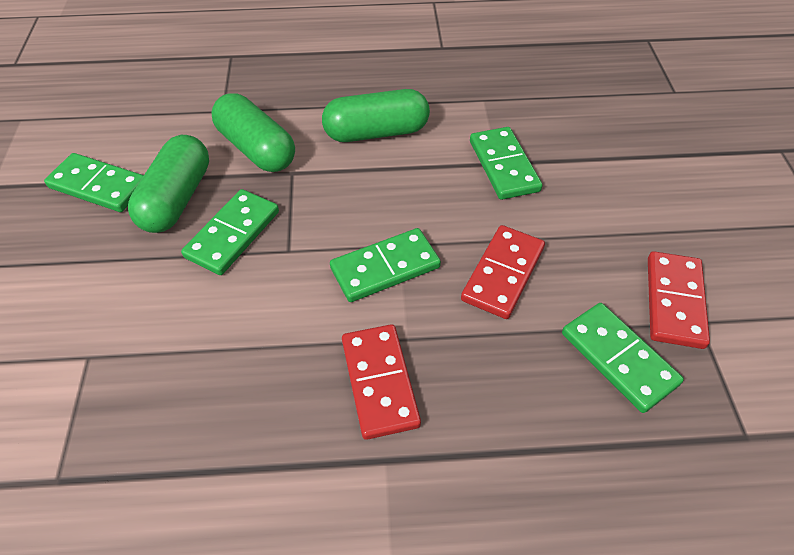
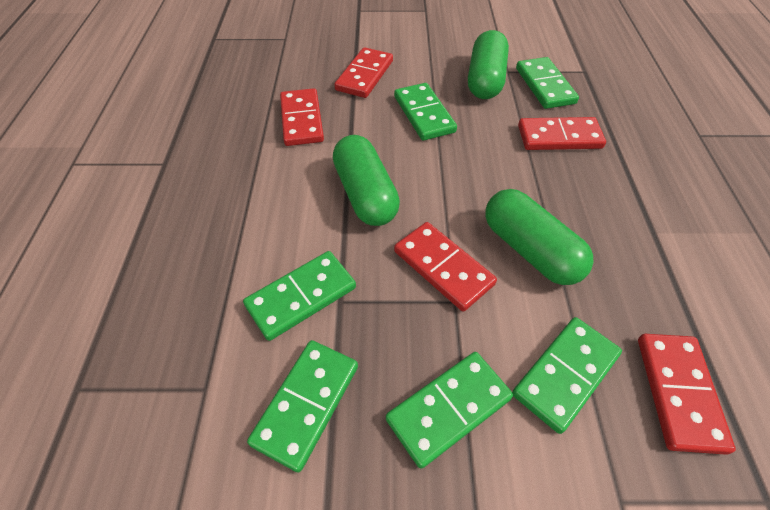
green domino: 5 -> 6
red domino: 3 -> 5

